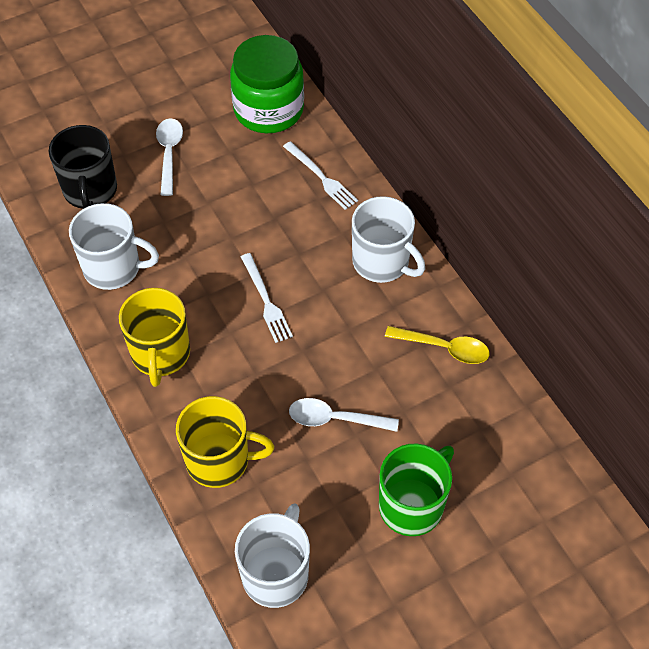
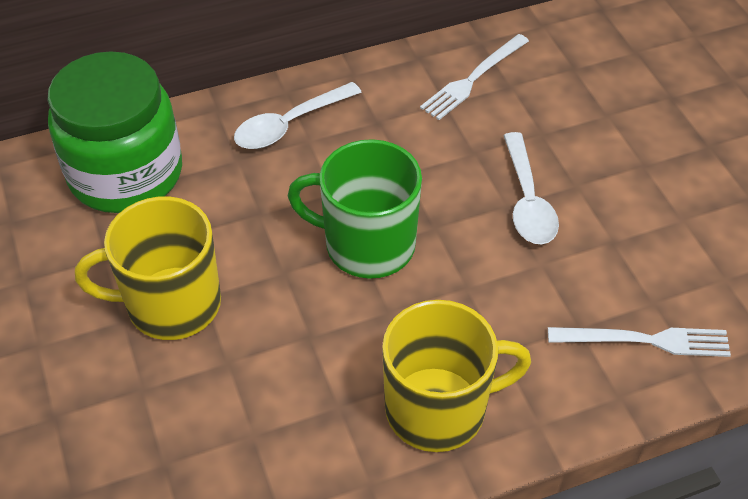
black mug: 1 -> 0
white mug: 3 -> 0
yellow spoon: 1 -> 0

